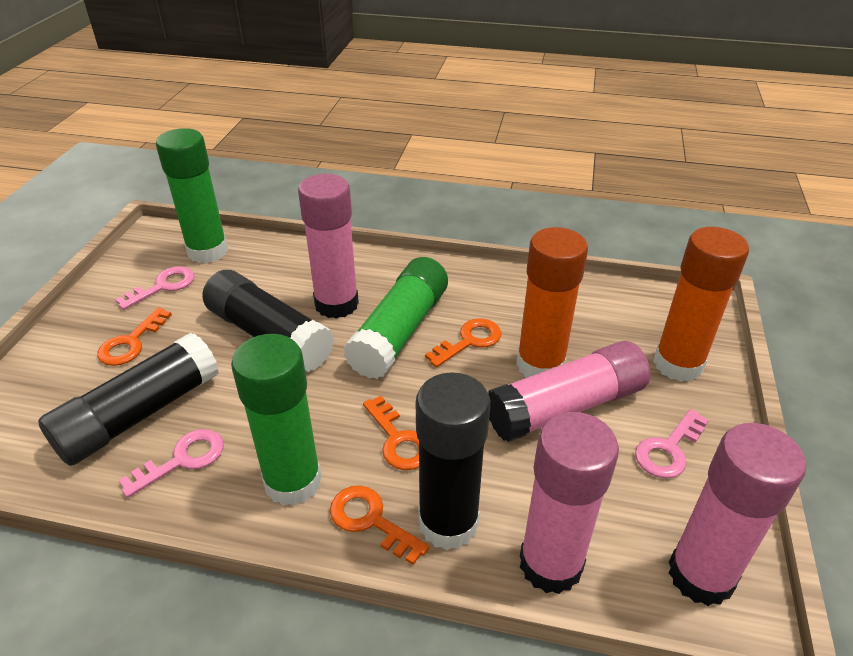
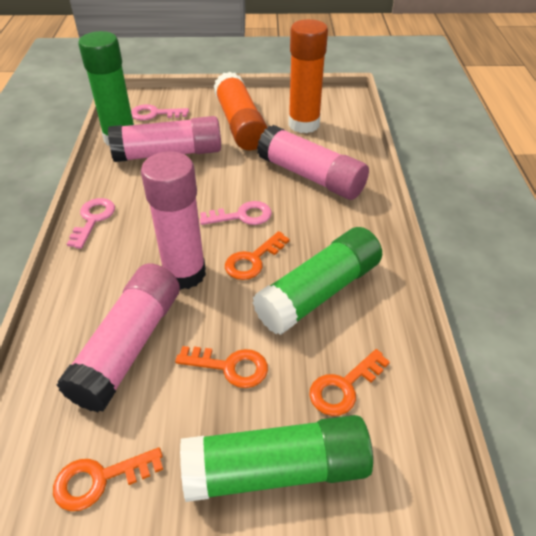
black glue stick: 3 -> 0

